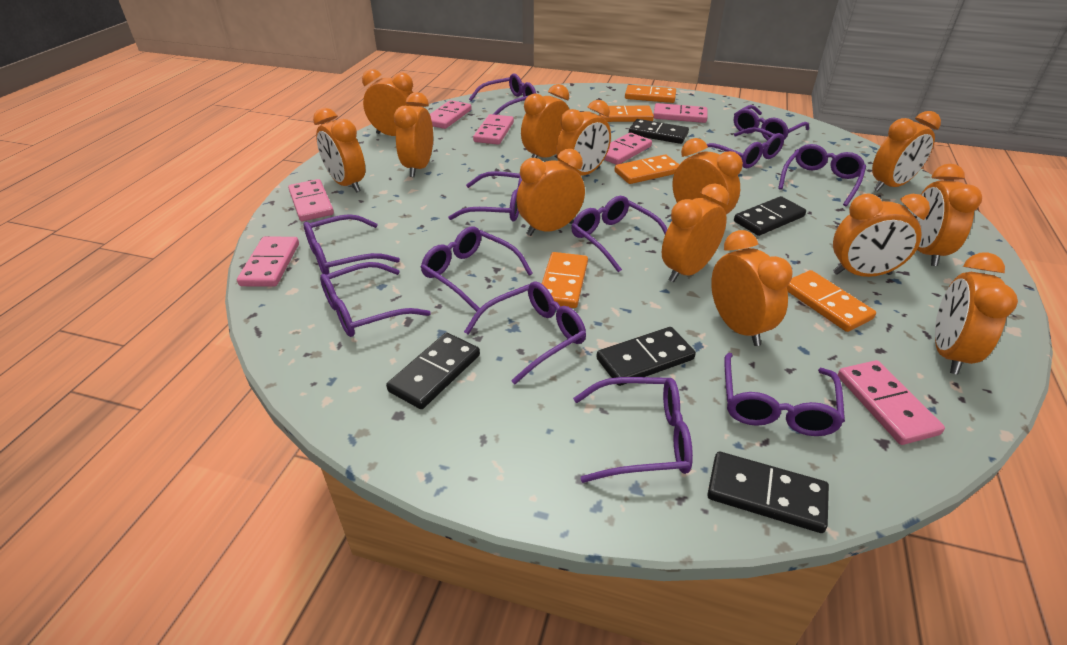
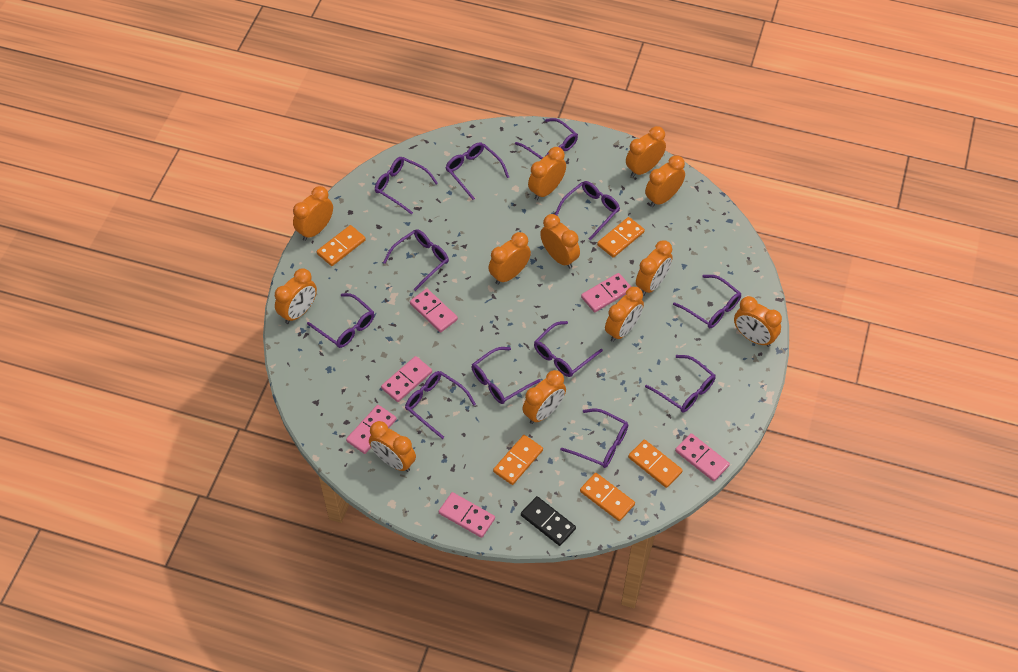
black domino: 5 -> 1
orange clock: 13 -> 12
pink domino: 7 -> 6

